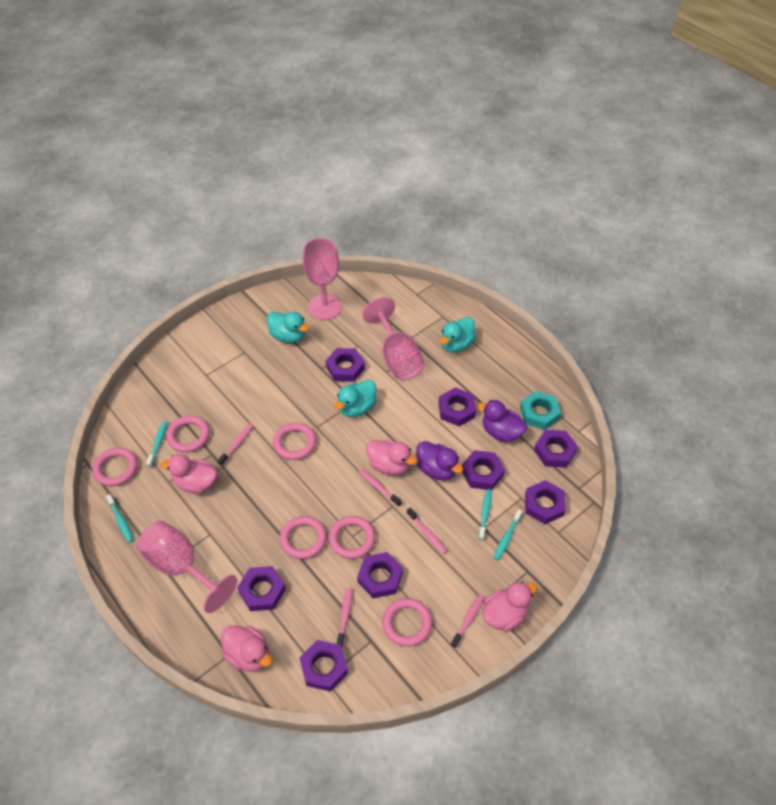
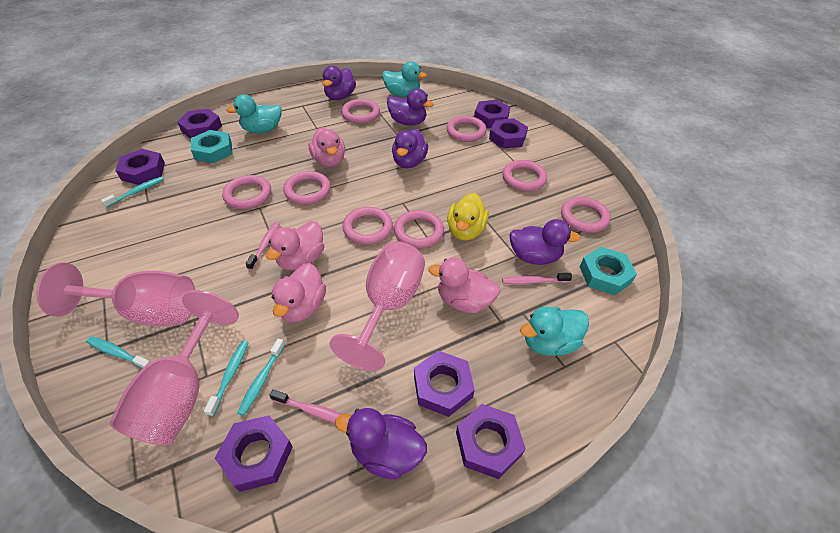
pink ring: 6 -> 8
pink toothbrush: 5 -> 3
purple duck: 2 -> 5
purple nut: 8 -> 7
turquoise nut: 1 -> 2
yellow duck: 0 -> 1

